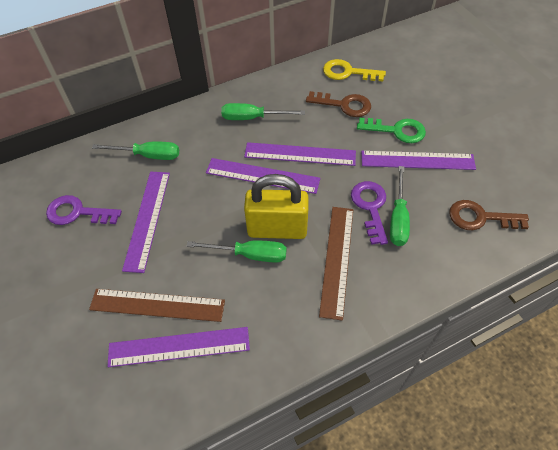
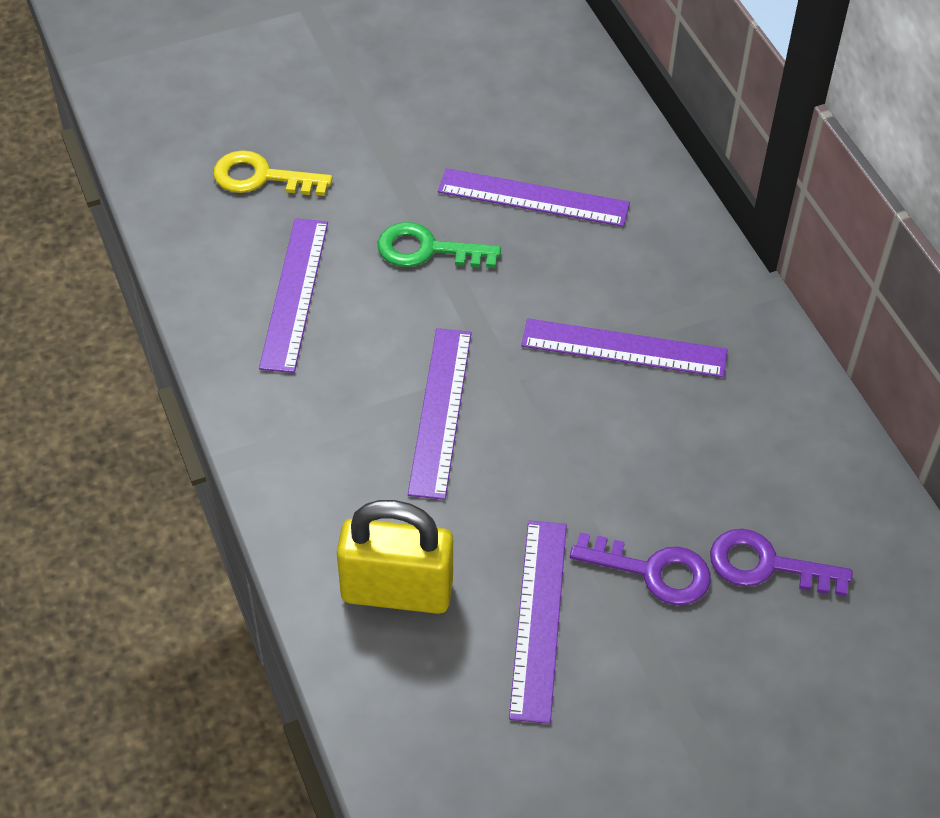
brown key: 2 -> 0
brown ruler: 2 -> 0
green screwdriver: 4 -> 0

